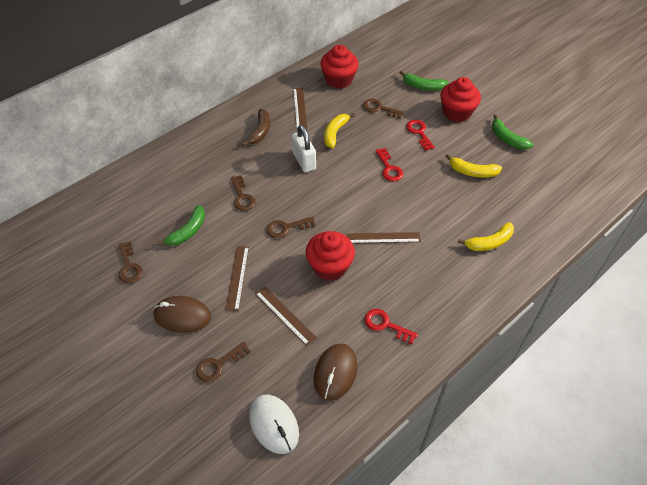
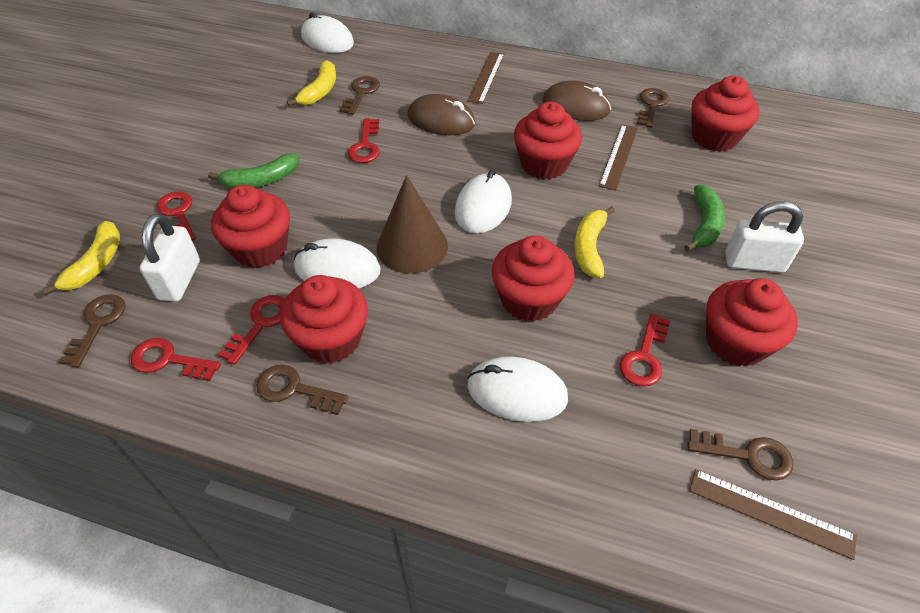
brown banana: 1 -> 0
brown cone: 0 -> 1
brown ruler: 4 -> 3
green banana: 3 -> 2
red cupcake: 3 -> 6
red key: 3 -> 5
white mouse: 1 -> 4
white padlock: 1 -> 2

